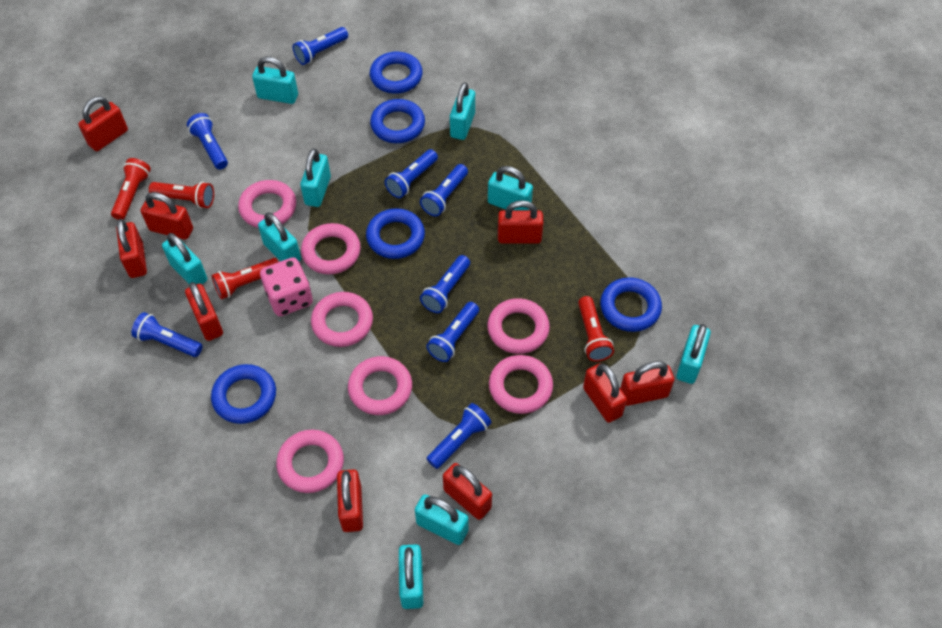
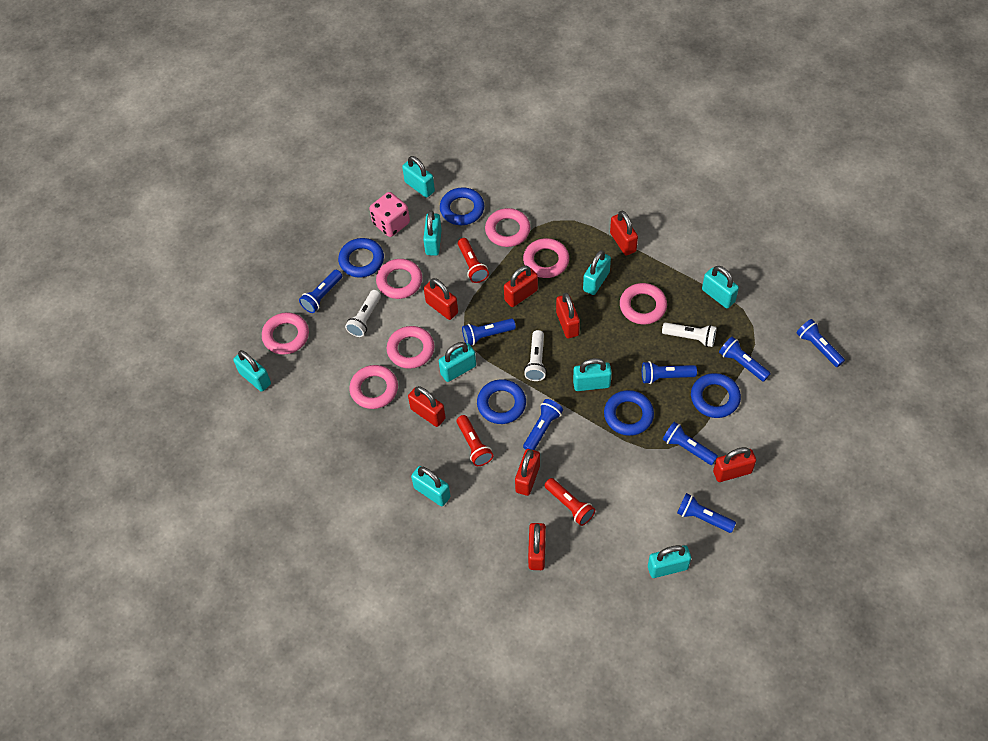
red flashlight: 4 -> 3
red padlock: 9 -> 8
white flashlight: 0 -> 3

